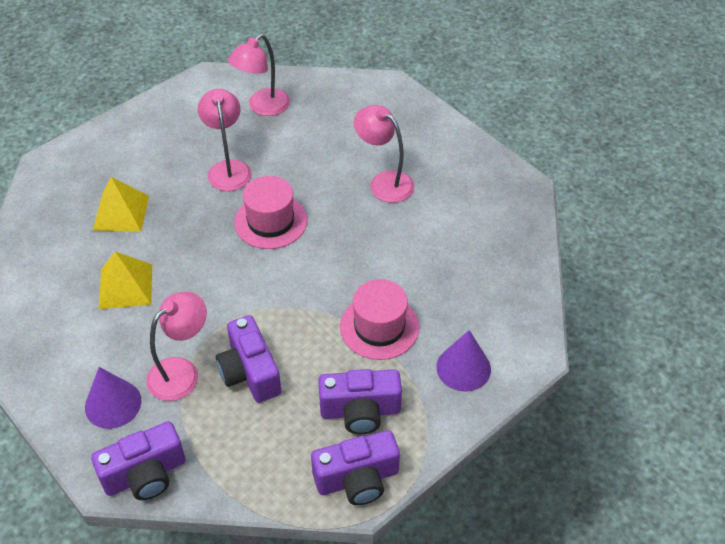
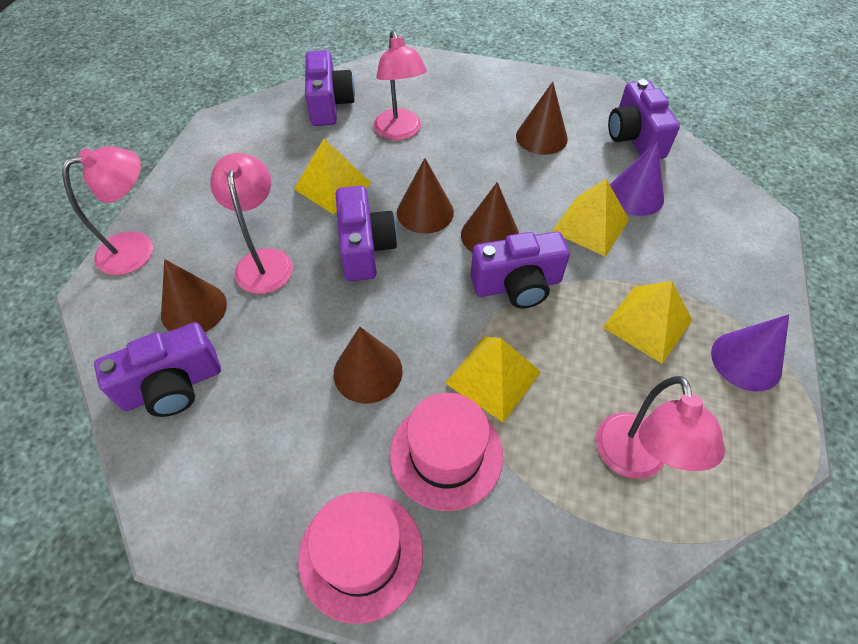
brown cone: 0 -> 5
purple camera: 4 -> 5
yellow pyramid: 2 -> 4

